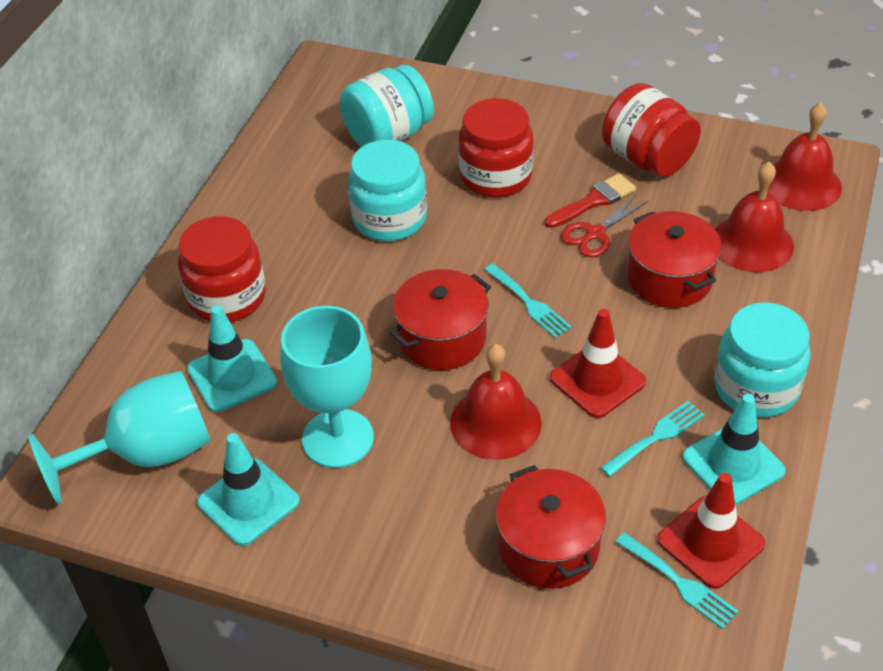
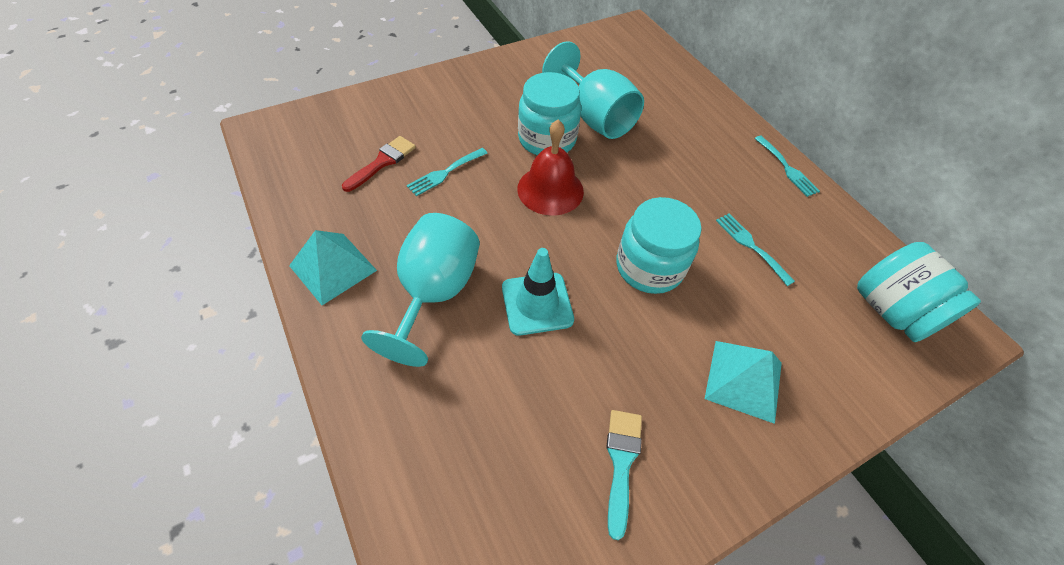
red bell: 3 -> 1
red jar: 3 -> 0
red pot: 3 -> 0
red scissors: 1 -> 0
red traffic cone: 2 -> 0
turquoise brush: 0 -> 1
turquoise pyramid: 0 -> 2
turquoise traffic cone: 3 -> 1

